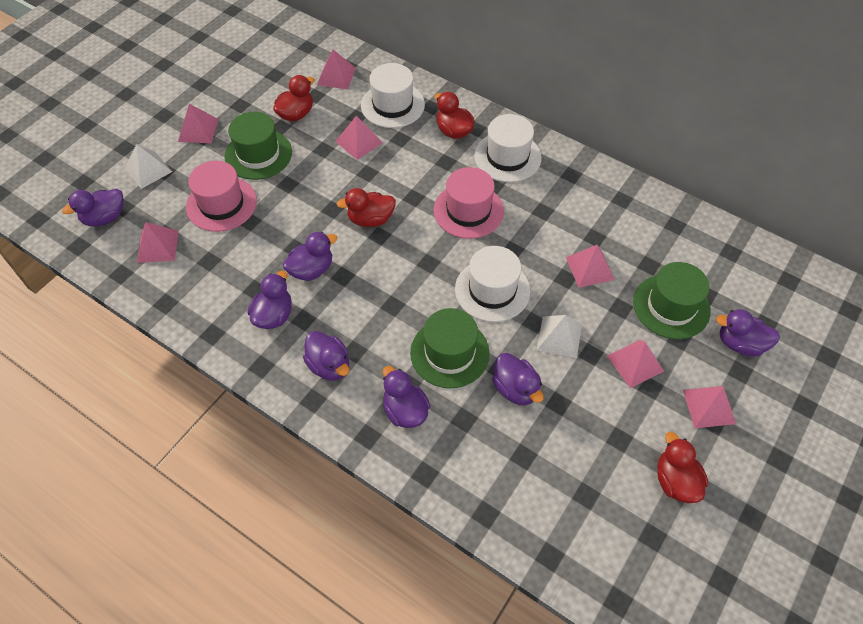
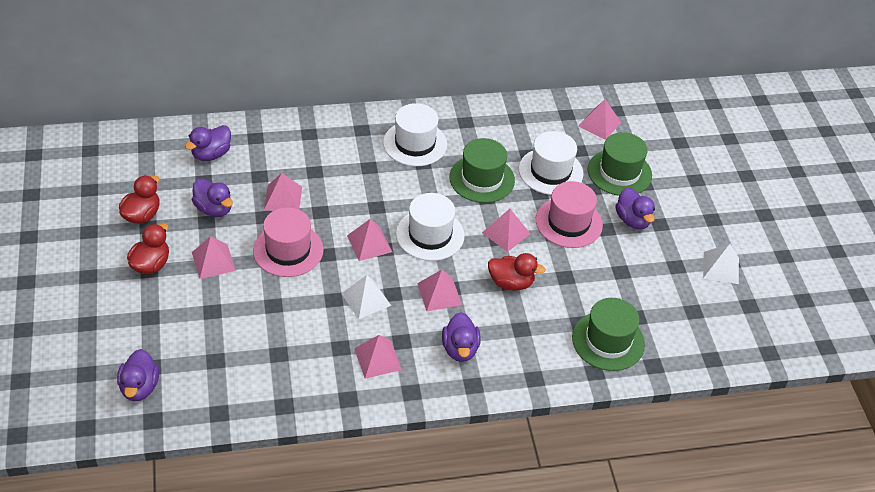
purple duck: 7 -> 5
red duck: 4 -> 3

